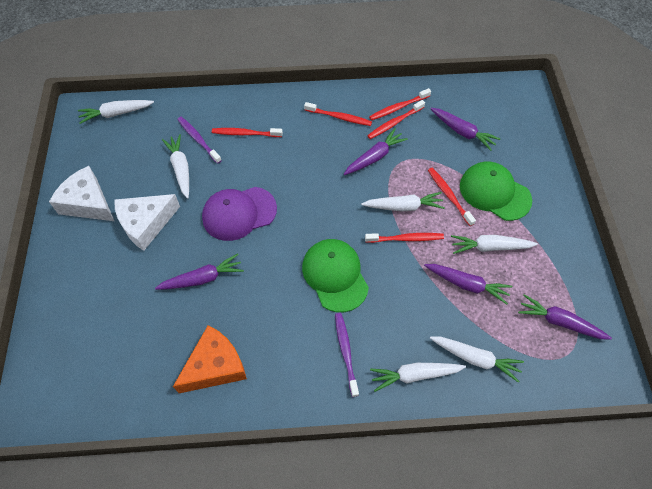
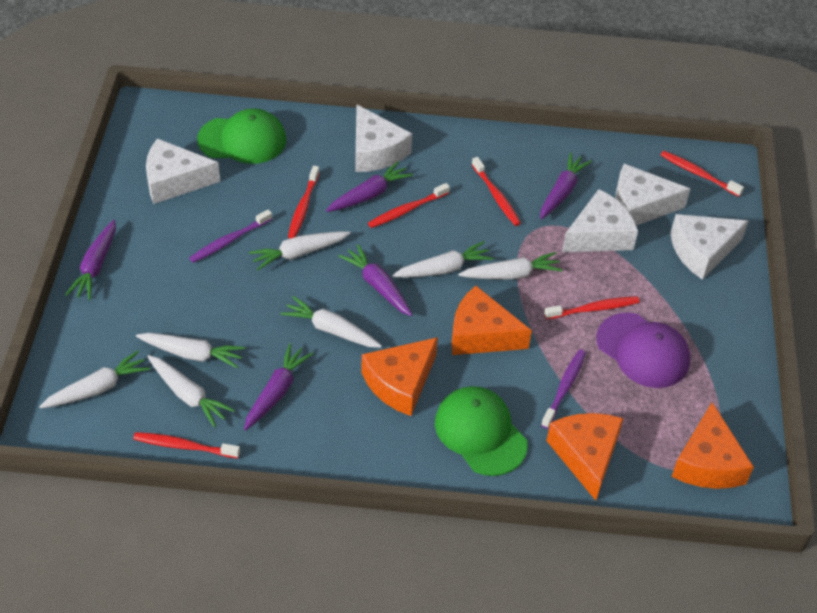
orange cheese: 1 -> 4
white carrot: 6 -> 7
white cheese: 2 -> 5

